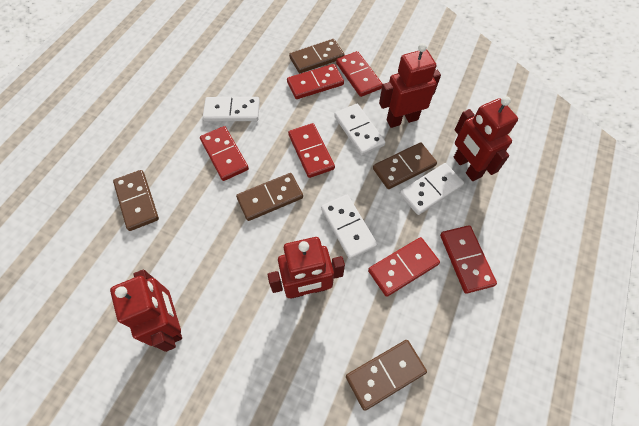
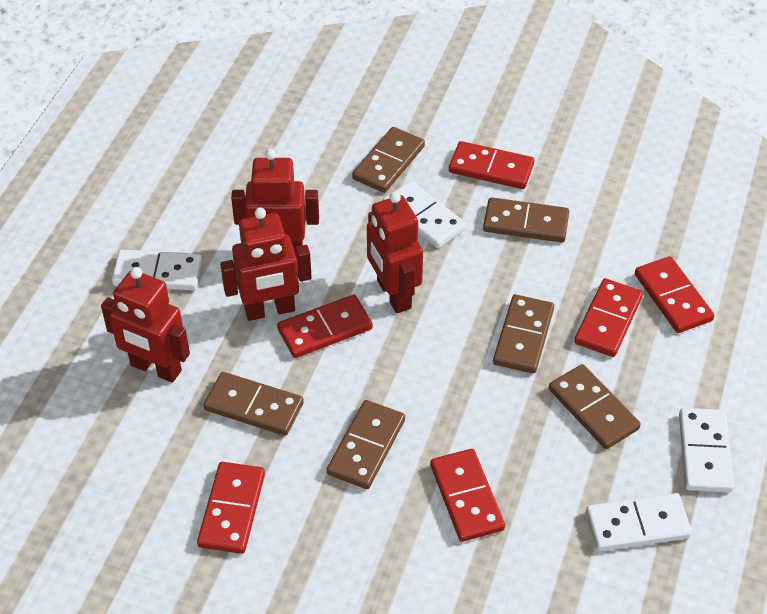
brown domino: 5 -> 6

